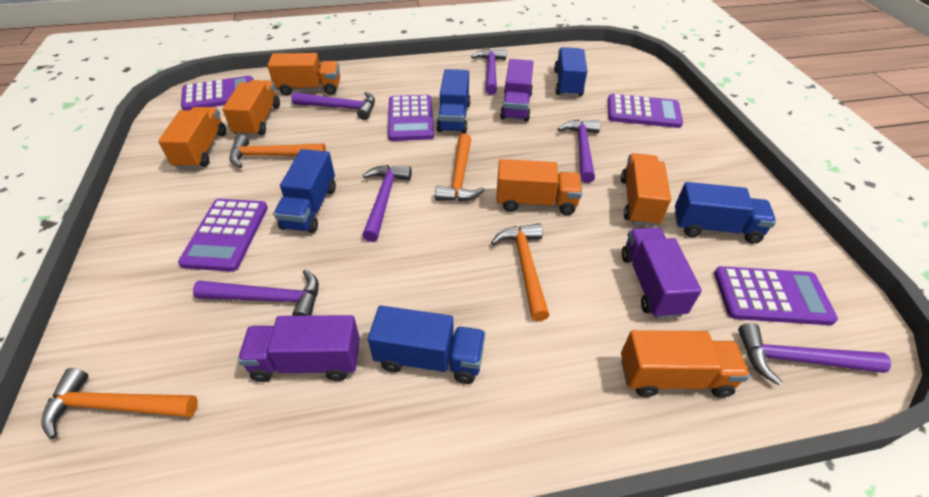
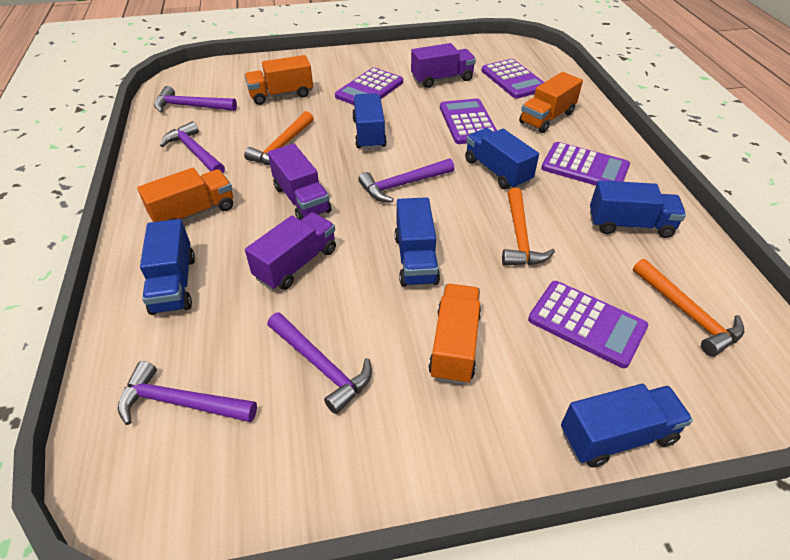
blue truck: 5 -> 6
orange hammer: 4 -> 3
orange truck: 6 -> 4
purple hammer: 6 -> 5

